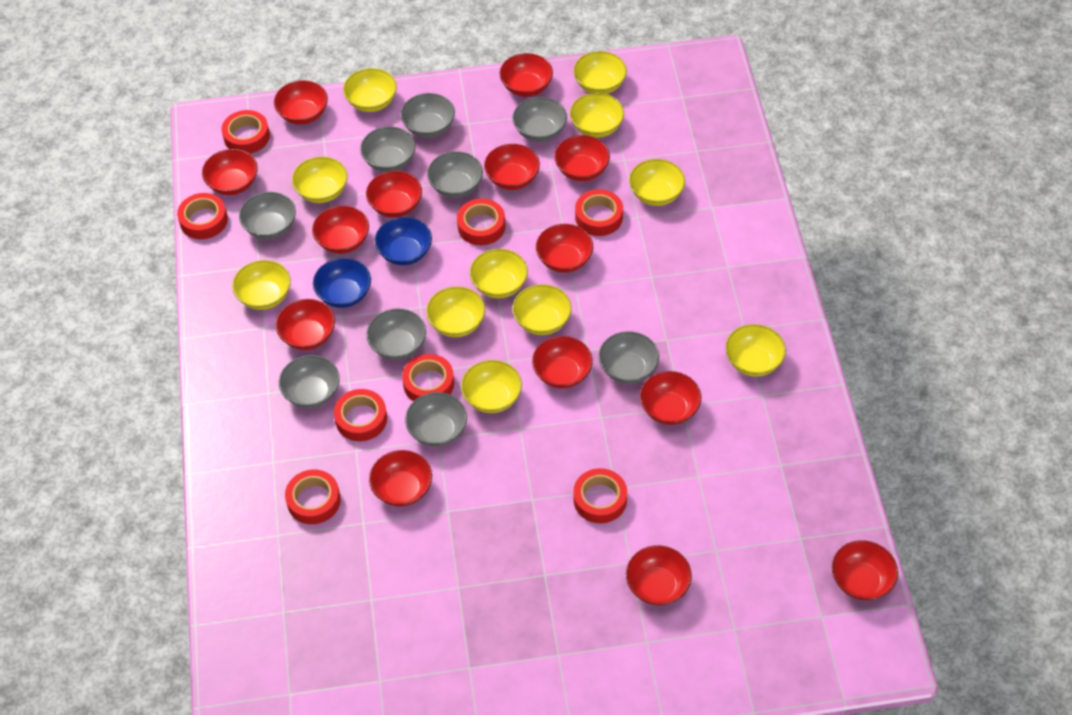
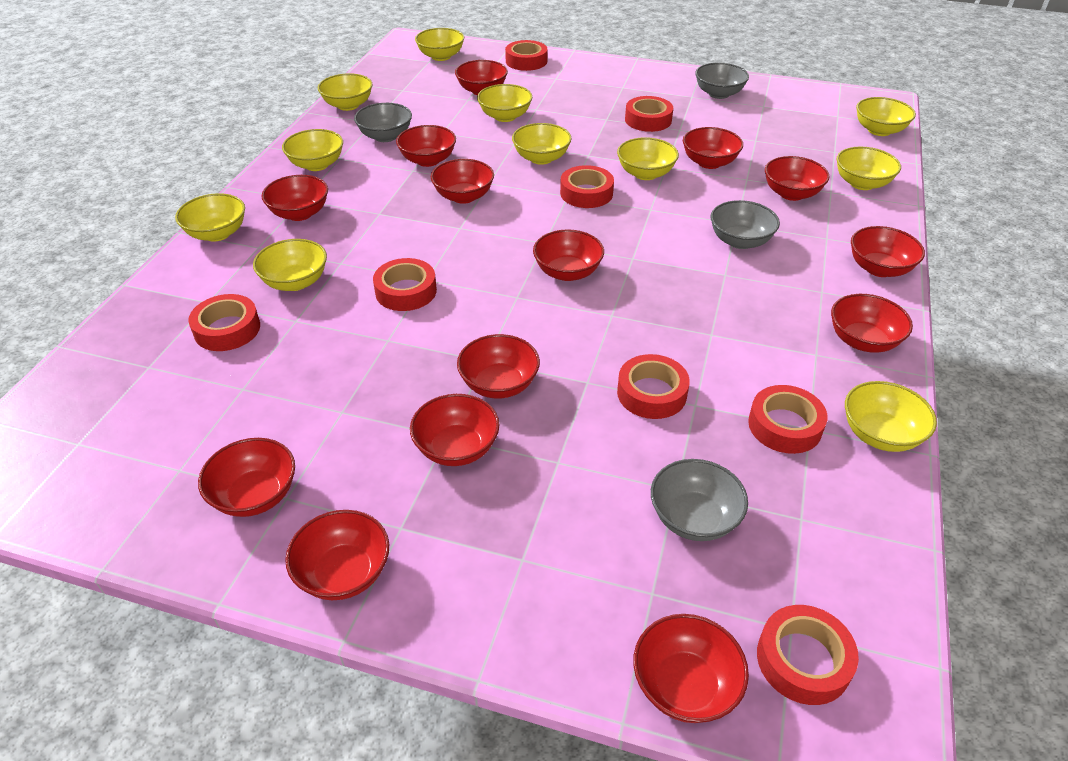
blue bowl: 2 -> 0
grey bowl: 9 -> 4

